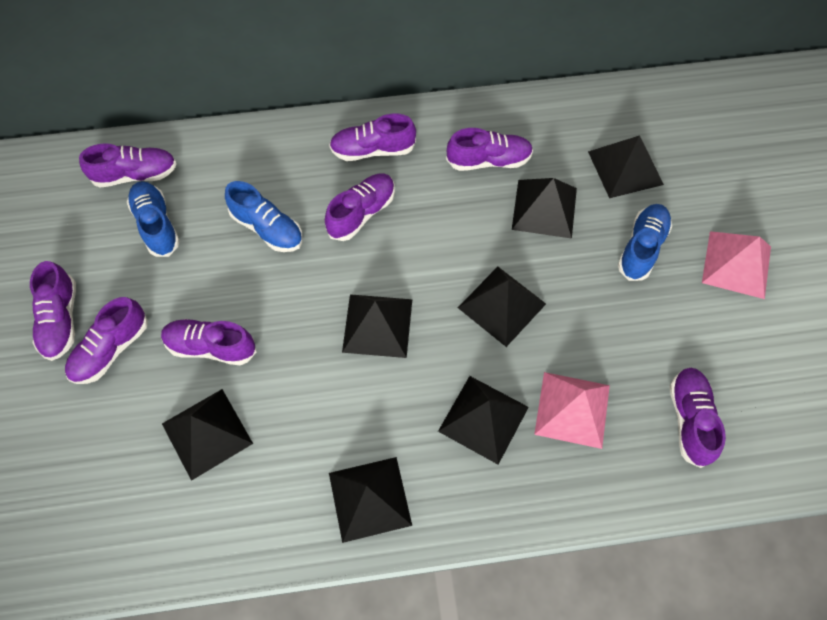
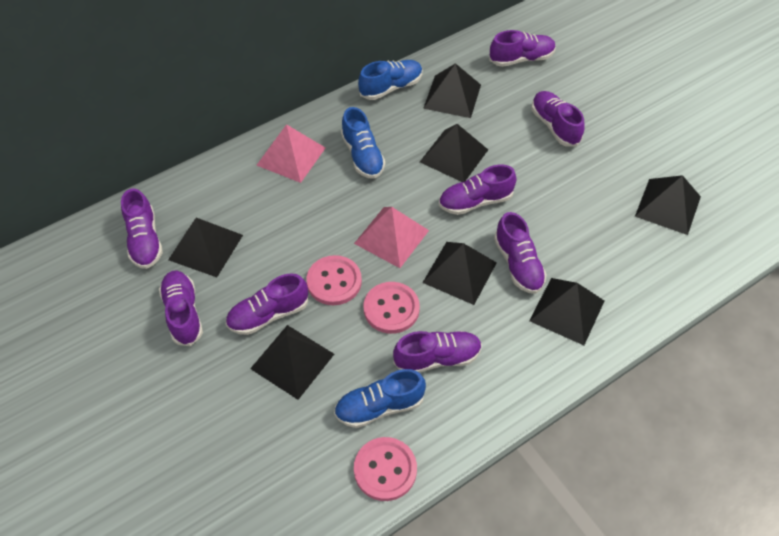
pink button: 0 -> 3

